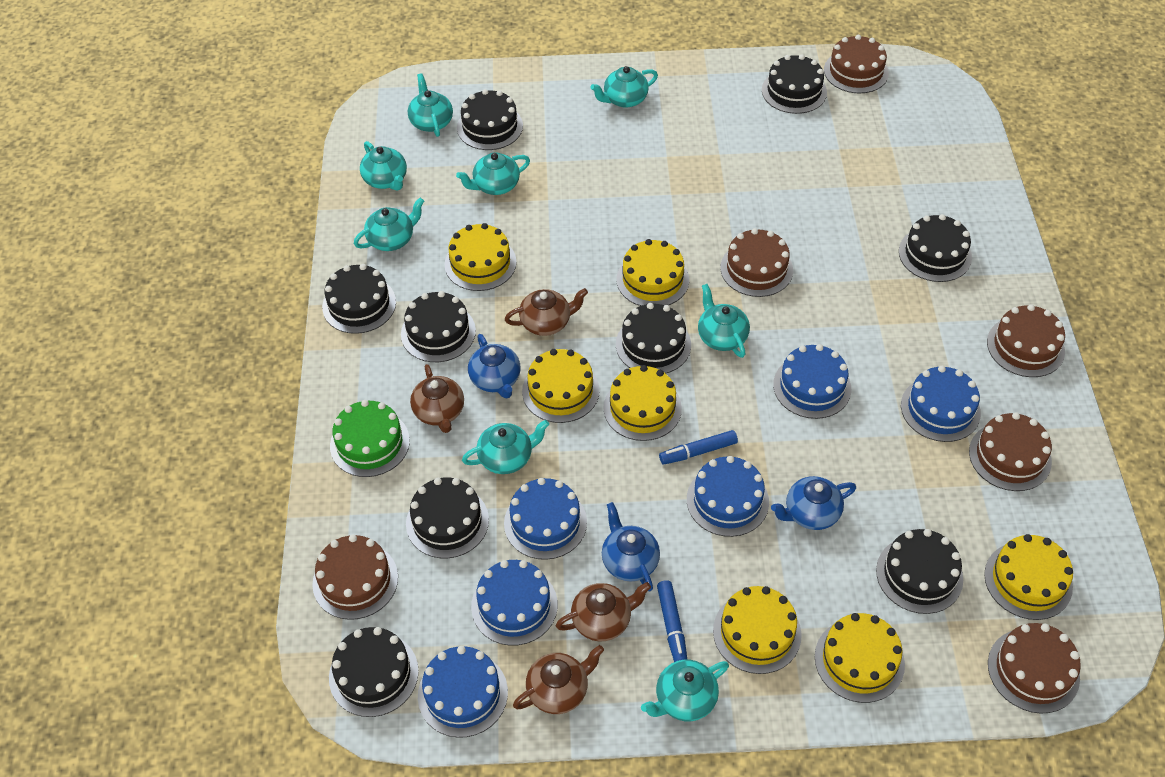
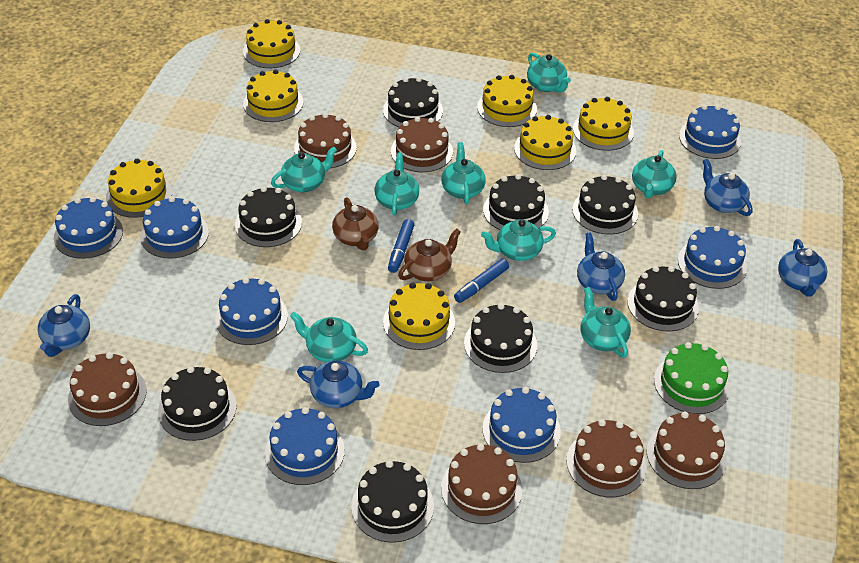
black cake: 9 -> 8
blue cake: 6 -> 7
blue teapot: 3 -> 5
brown teapot: 4 -> 2

